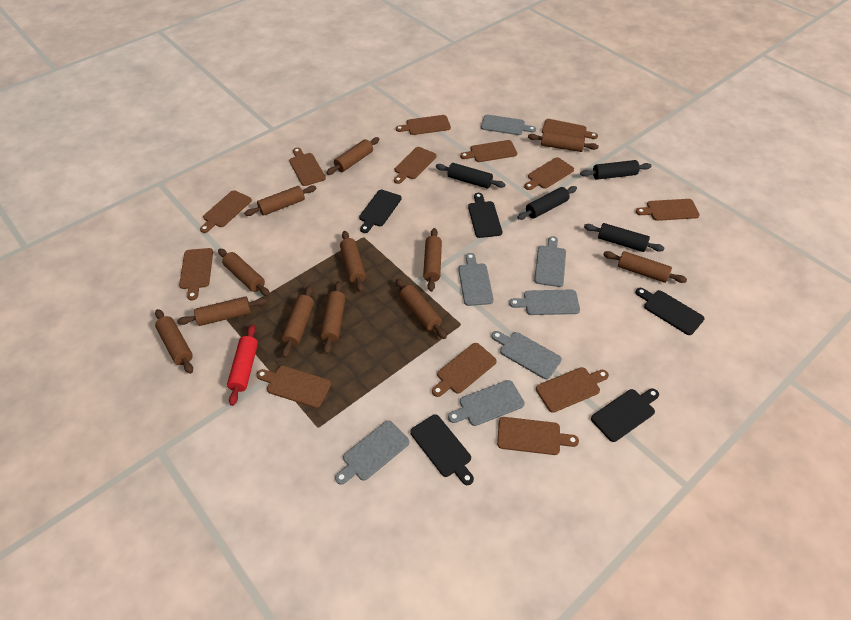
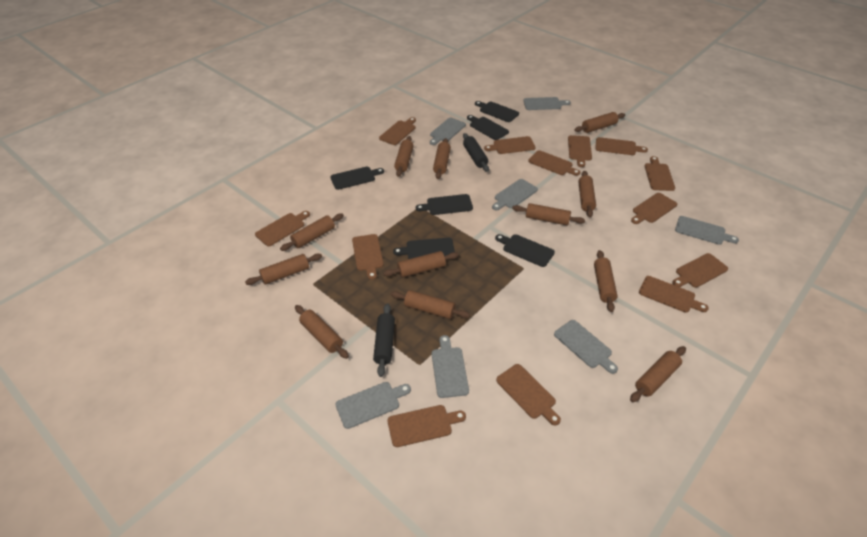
black cutting board: 5 -> 6
black rolling pin: 4 -> 2
red rolling pin: 1 -> 0

